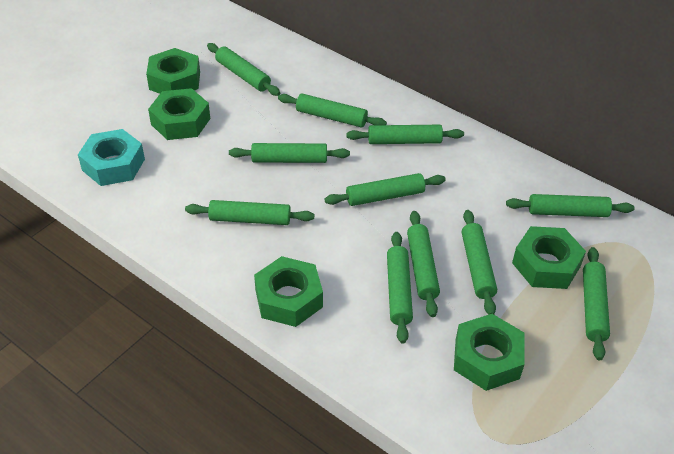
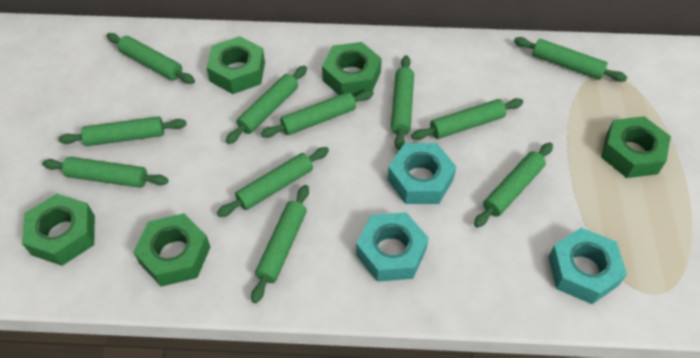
turquoise nut: 1 -> 3

